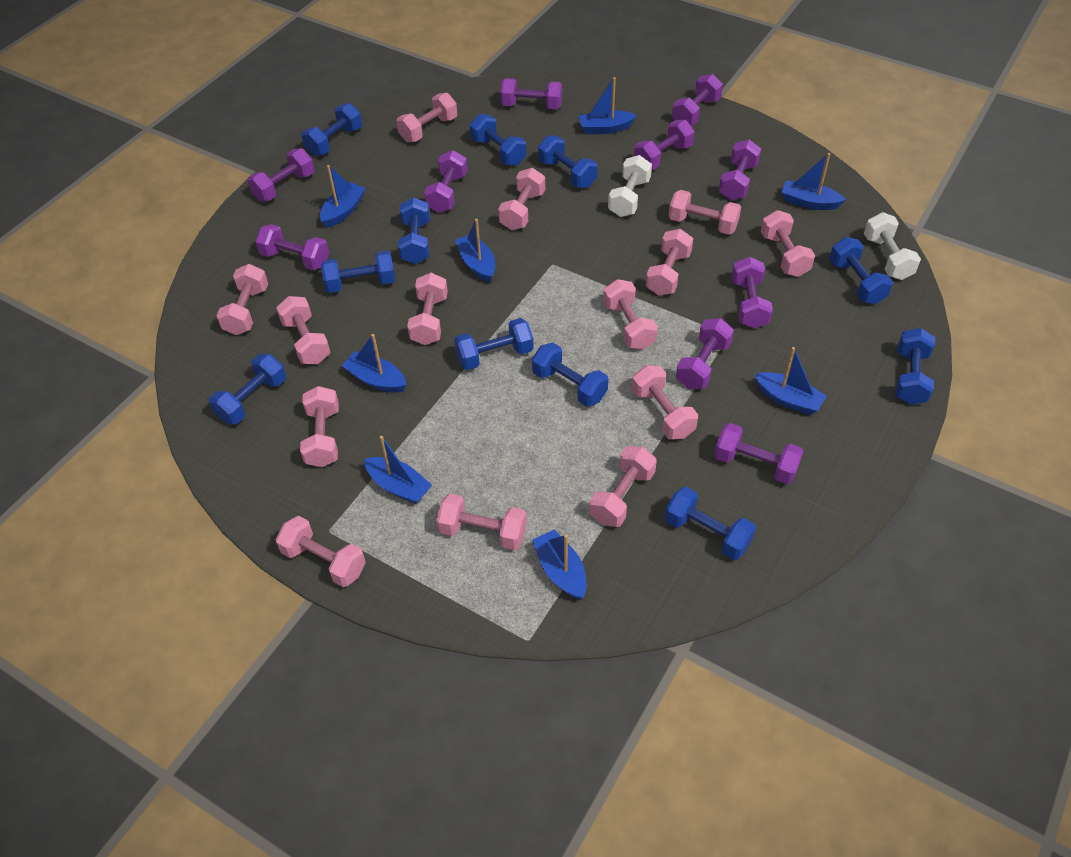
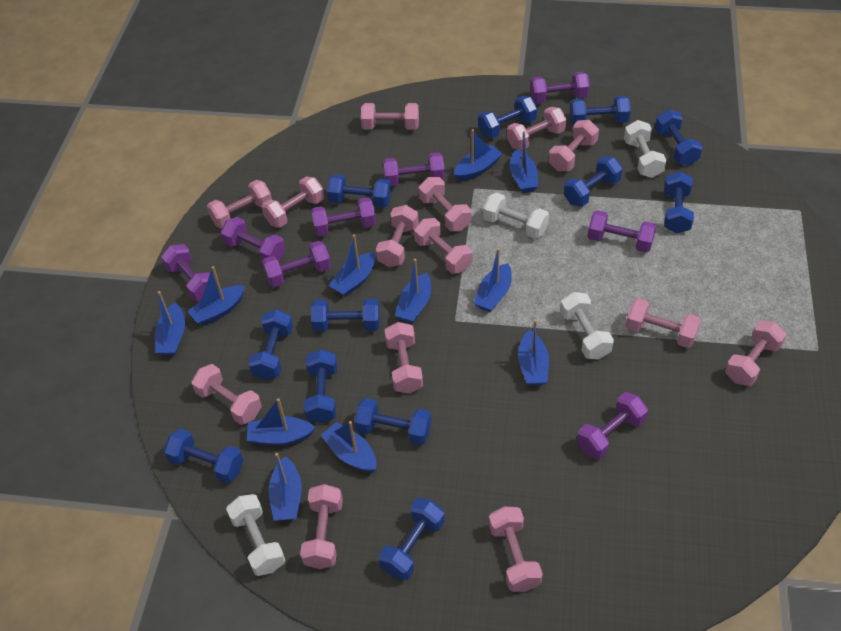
blue boat: 8 -> 11
blue dumbbell: 11 -> 12
purple dumbbell: 10 -> 8
white dumbbell: 2 -> 4

